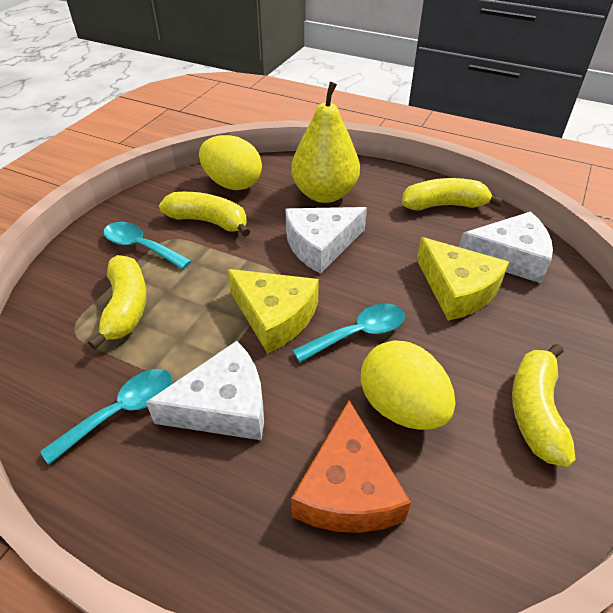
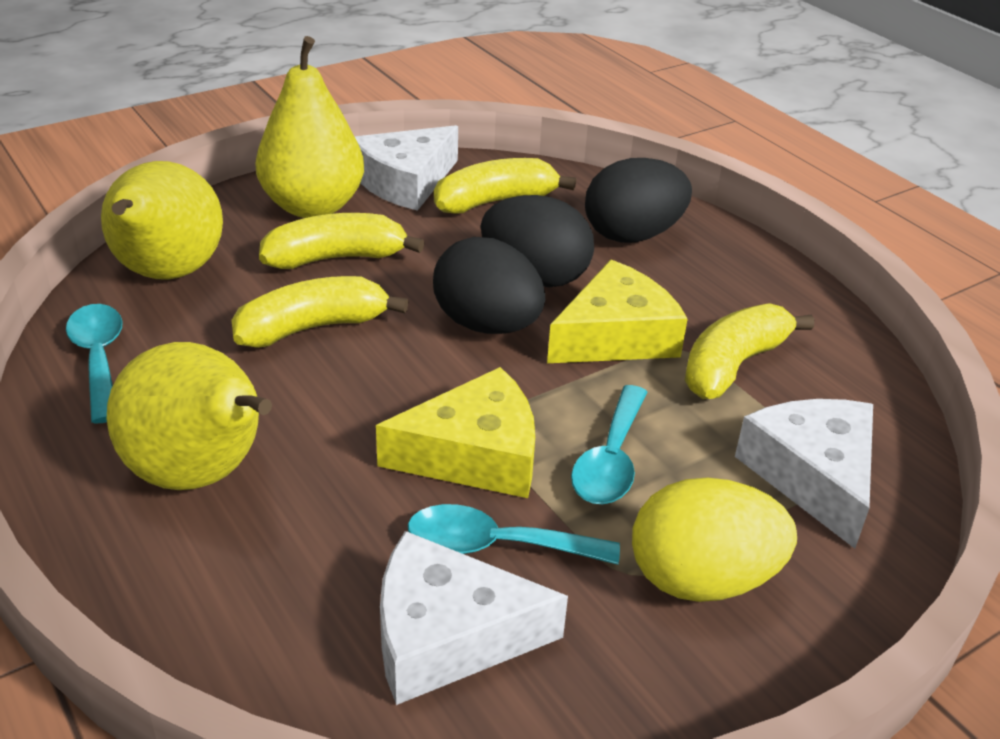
black egg: 0 -> 3
orange cheese: 1 -> 0
yellow egg: 2 -> 1
yellow pear: 1 -> 3

